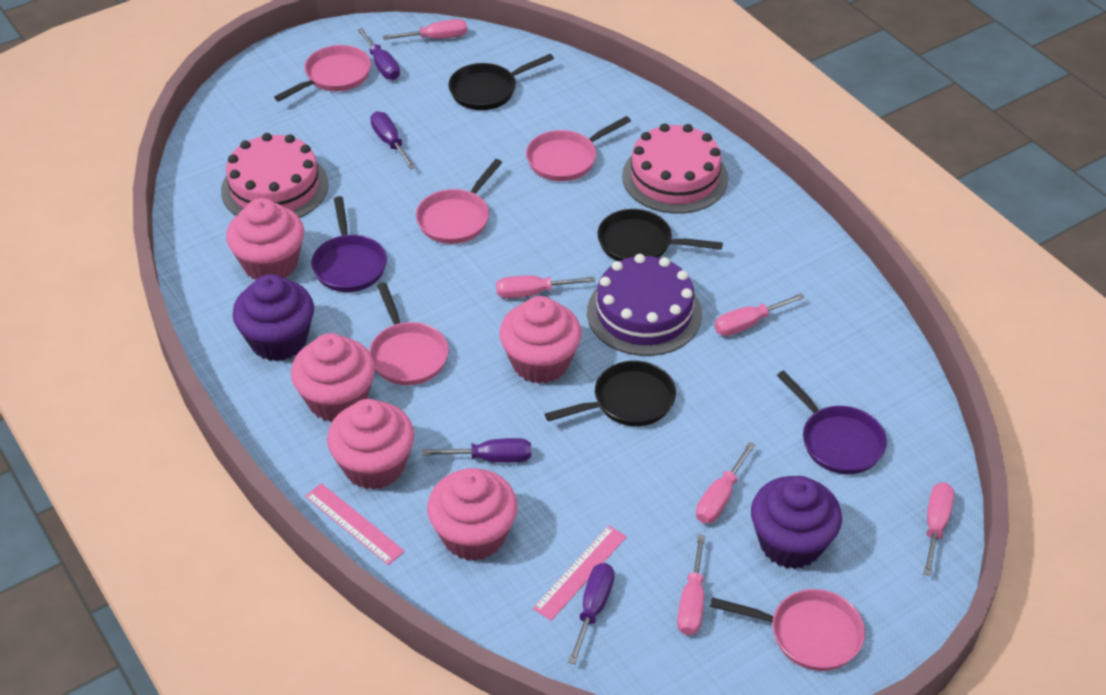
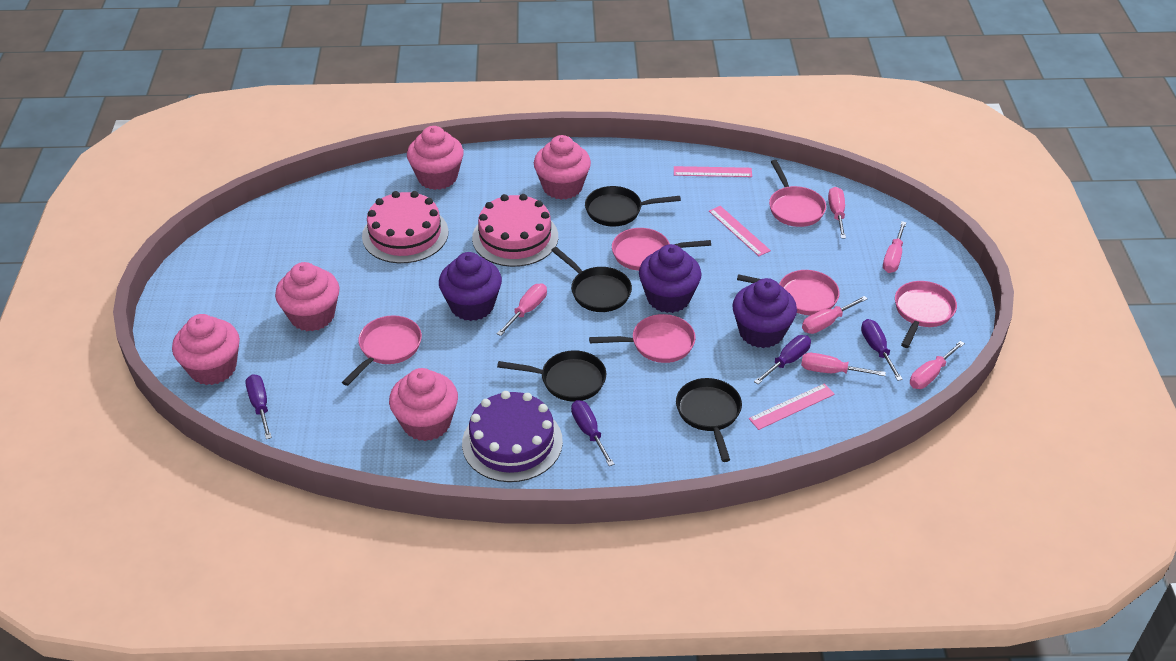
black pan: 3 -> 4
pink pan: 5 -> 6
pink ruler: 2 -> 3
purple cupcake: 2 -> 3
purple pan: 2 -> 0

